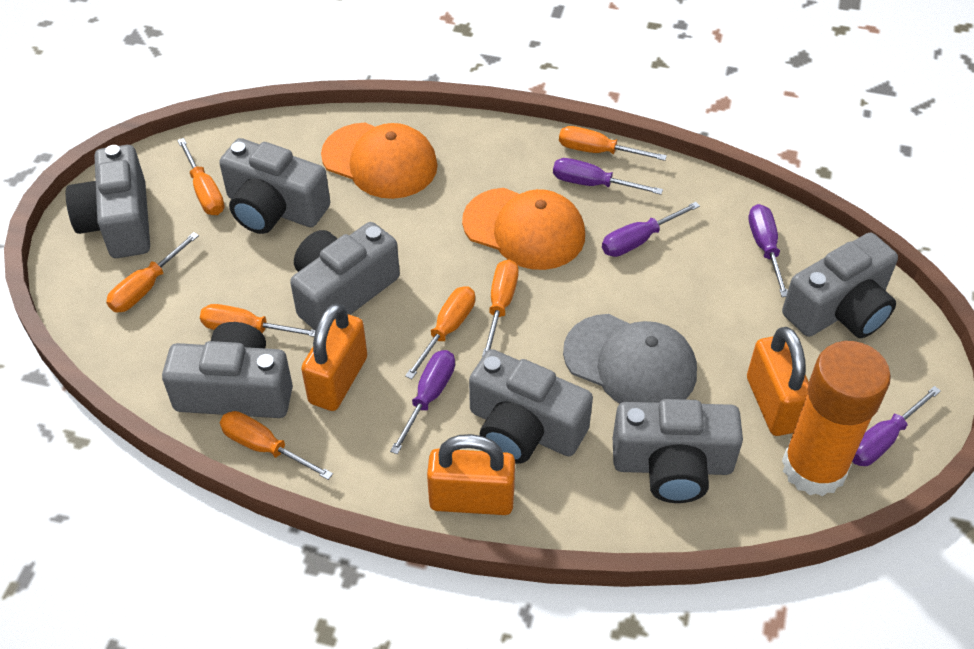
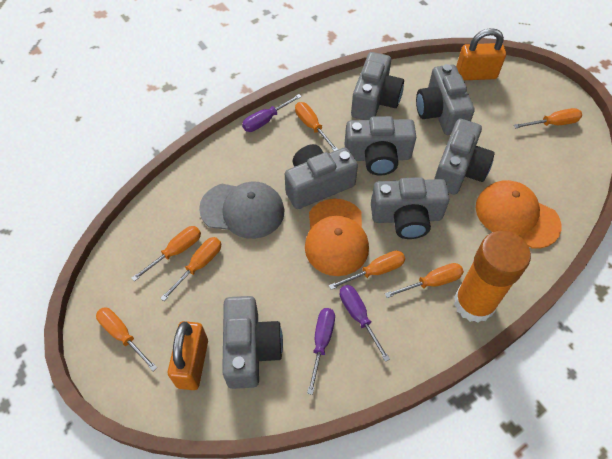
orange padlock: 3 -> 2
purple screwdriver: 5 -> 3

